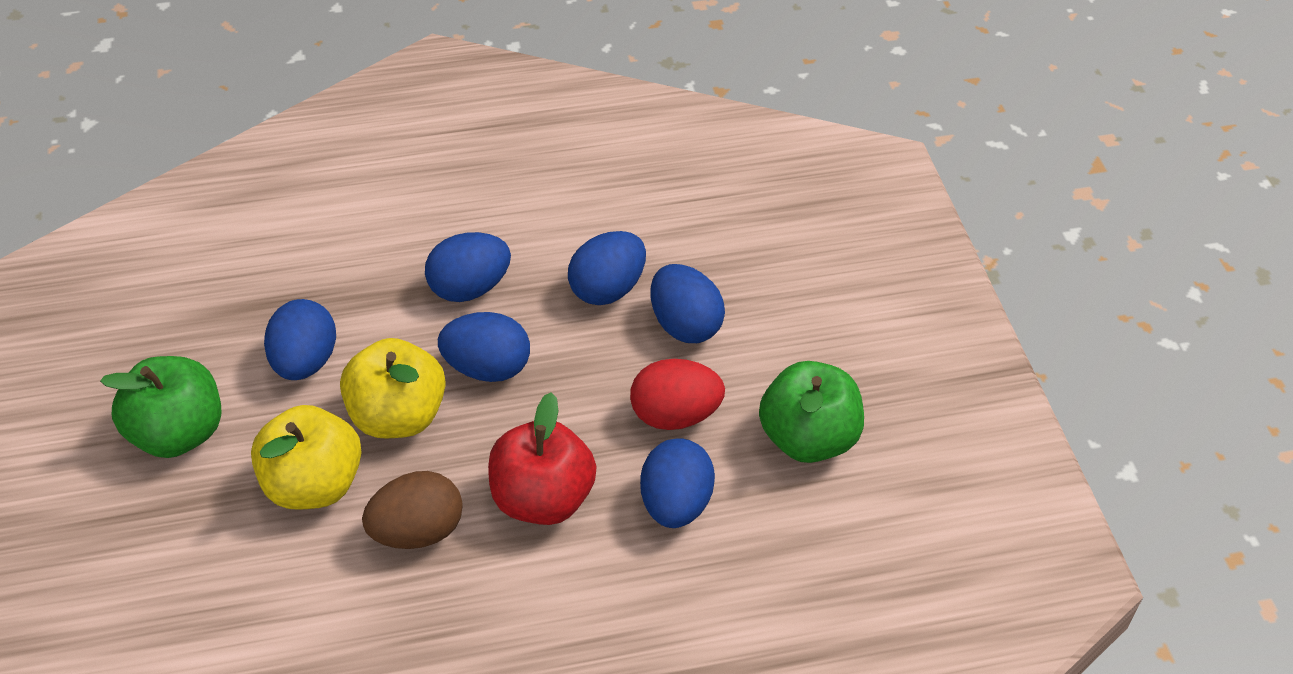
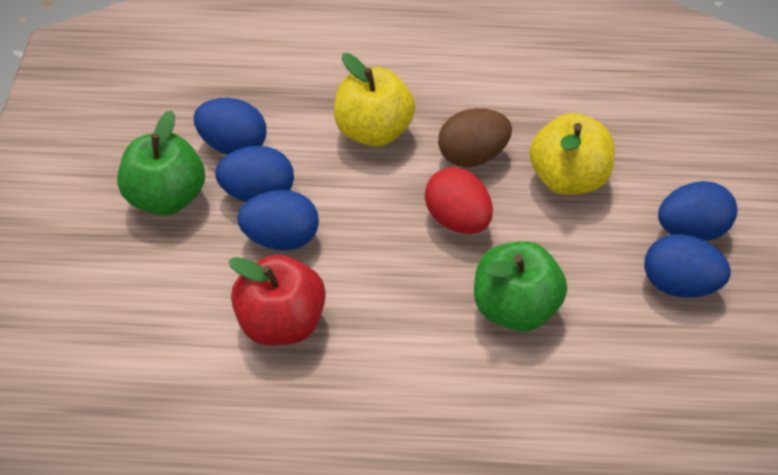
blue egg: 6 -> 5

